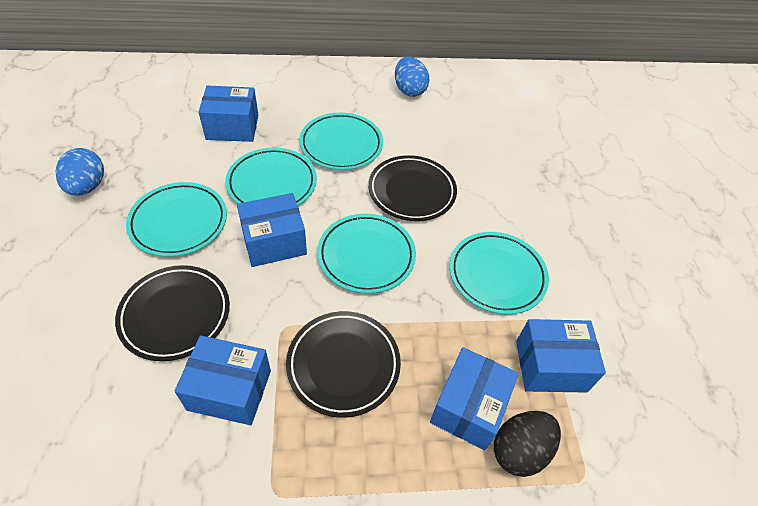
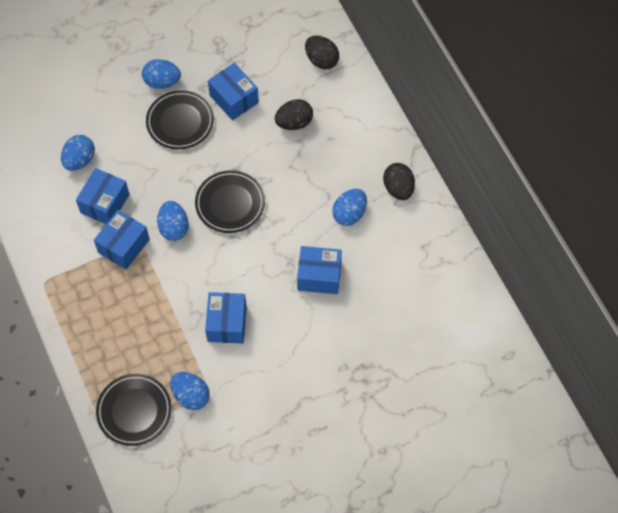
black egg: 1 -> 3
blue egg: 2 -> 5
turquoise plate: 5 -> 0

